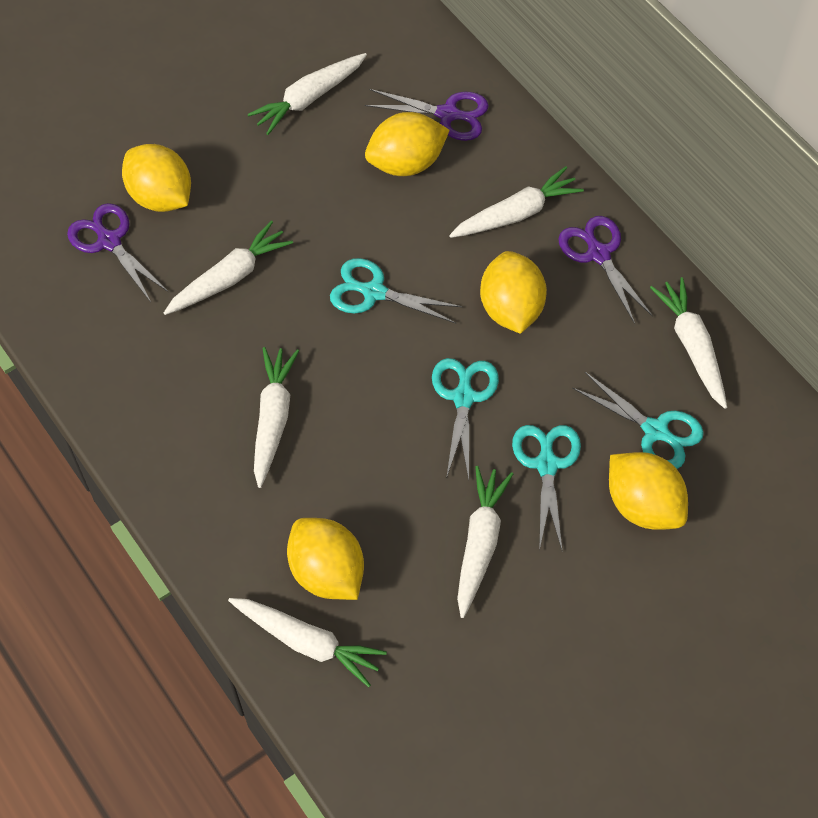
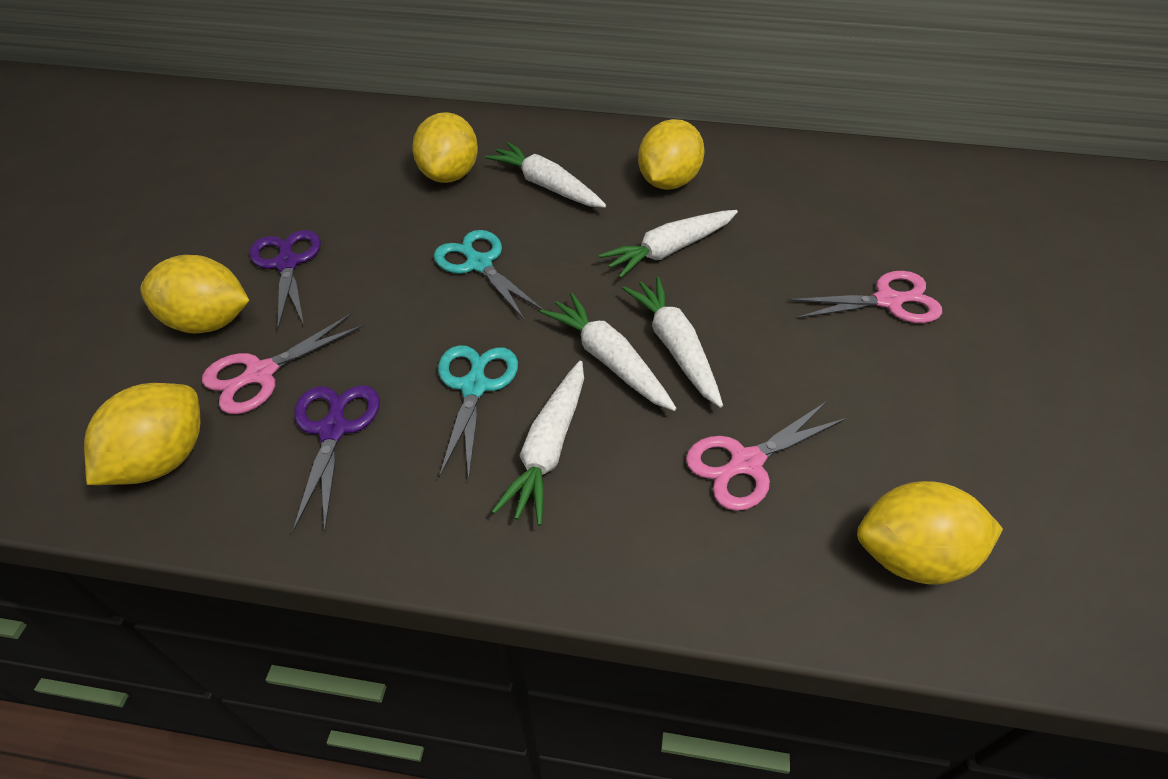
pink scissors: 0 -> 3
purple scissors: 3 -> 2
turquoise scissors: 4 -> 2
white carrot: 7 -> 5

